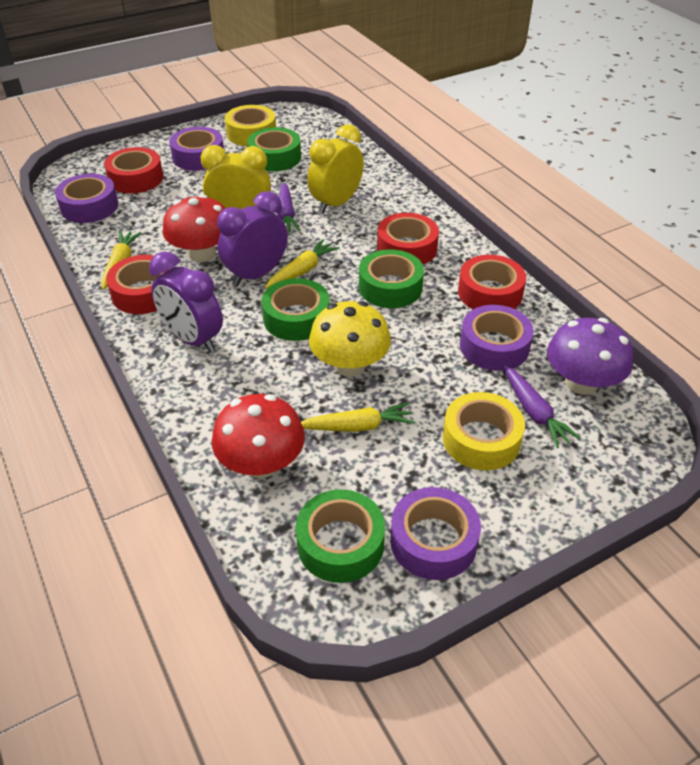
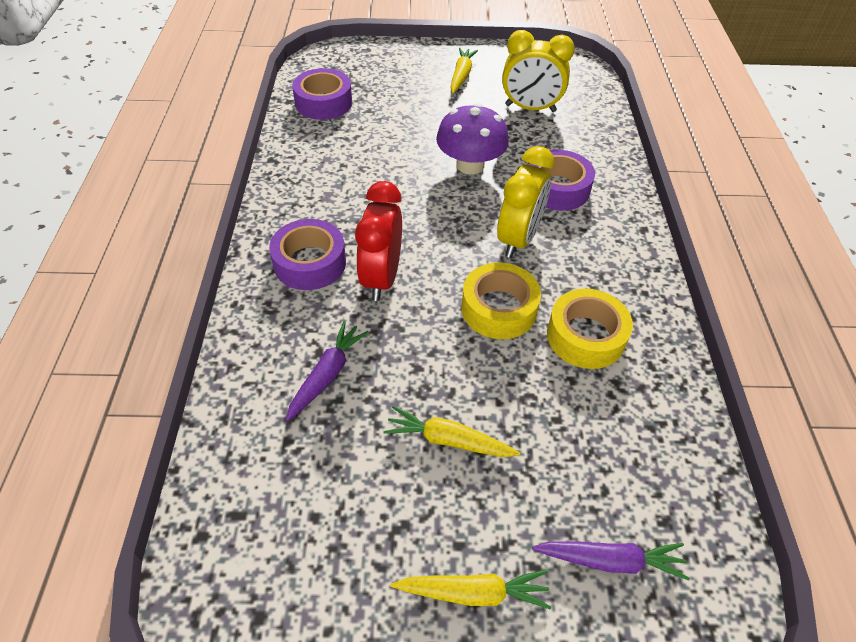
green tape: 4 -> 0
purple clock: 2 -> 0
purple tape: 4 -> 3
red clock: 0 -> 1
red mushroom: 2 -> 0
red tape: 4 -> 0
yellow mushroom: 1 -> 0

